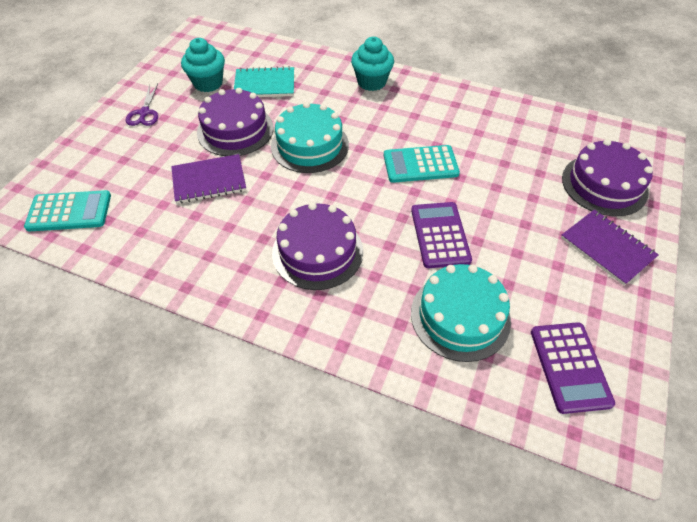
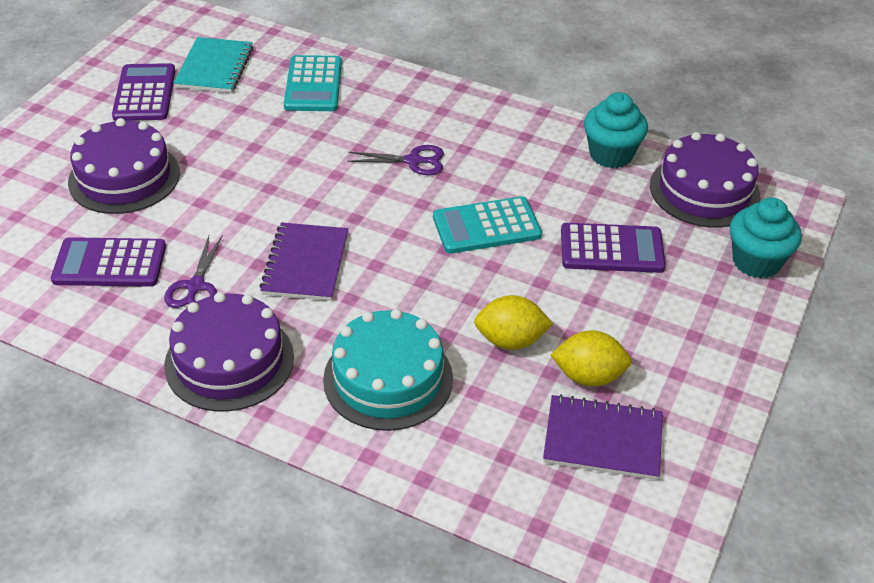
purple calculator: 2 -> 3
purple scissors: 1 -> 2
turquoise cake: 2 -> 1
yellow lemon: 0 -> 2

